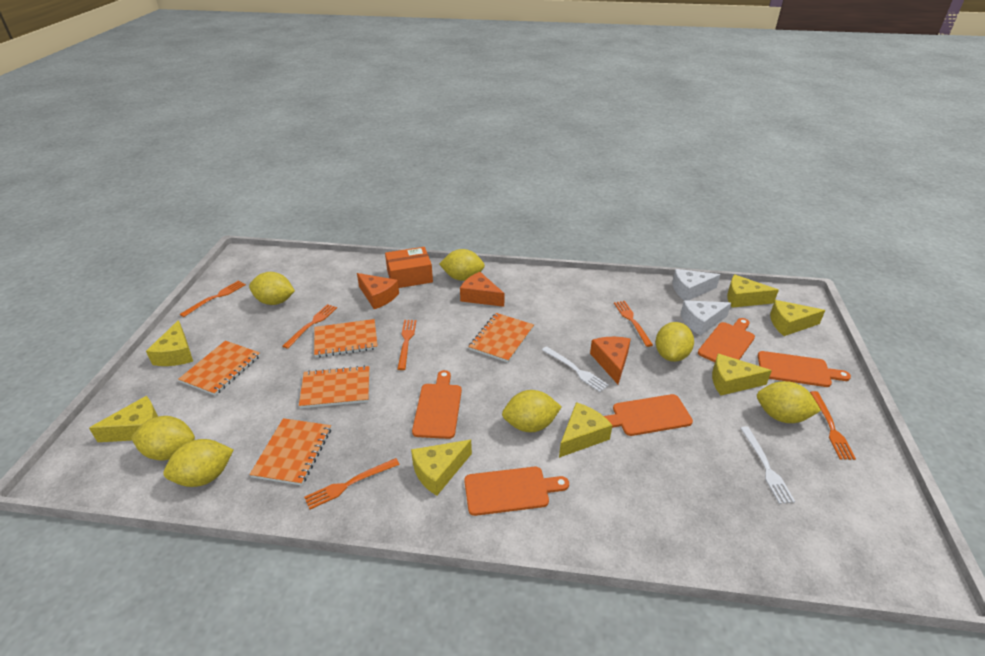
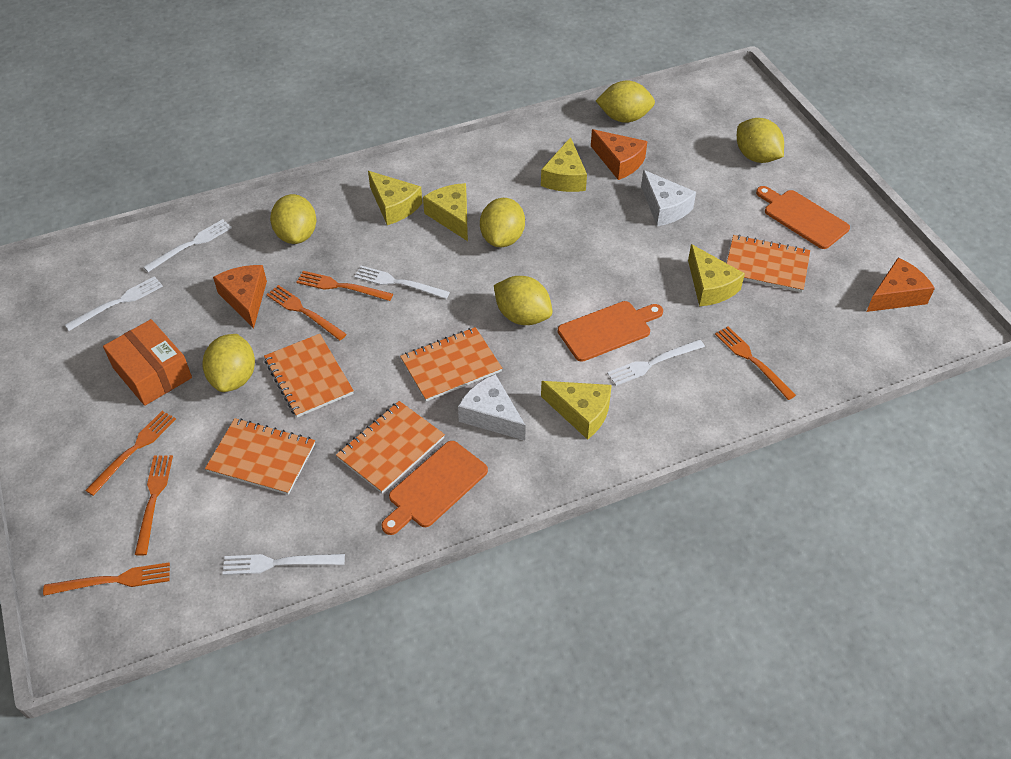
orange cutting board: 5 -> 3
white fork: 2 -> 5
yellow cheese: 7 -> 5
yellow lemon: 7 -> 6

